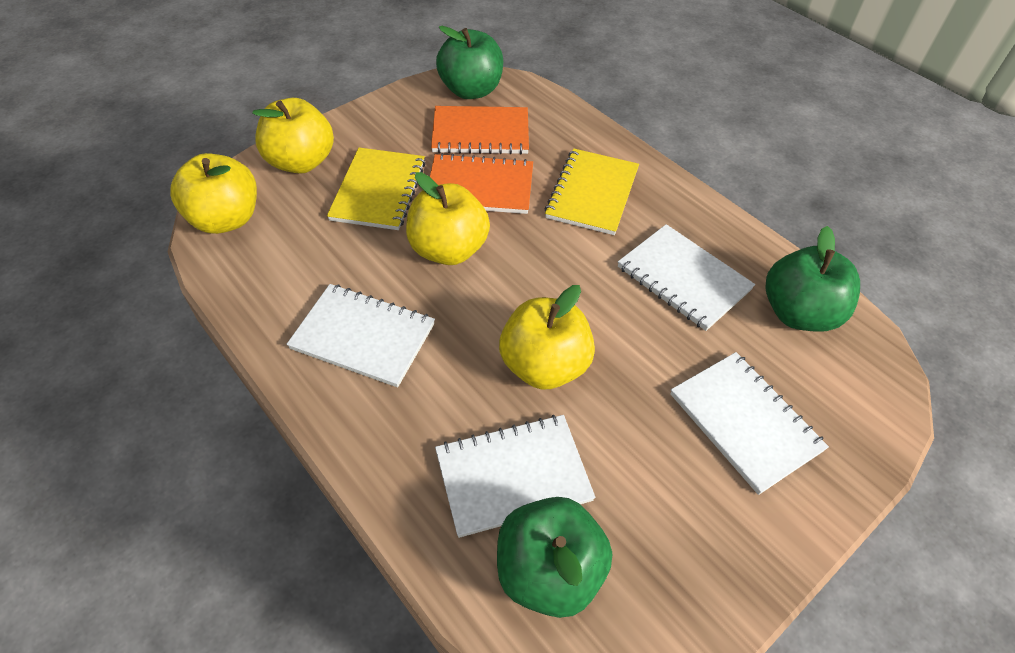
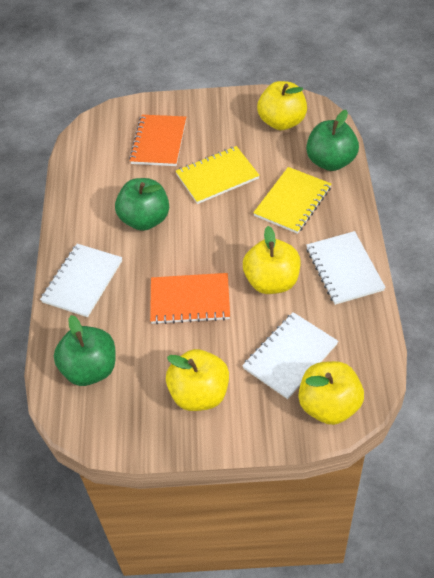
white notebook: 4 -> 3

